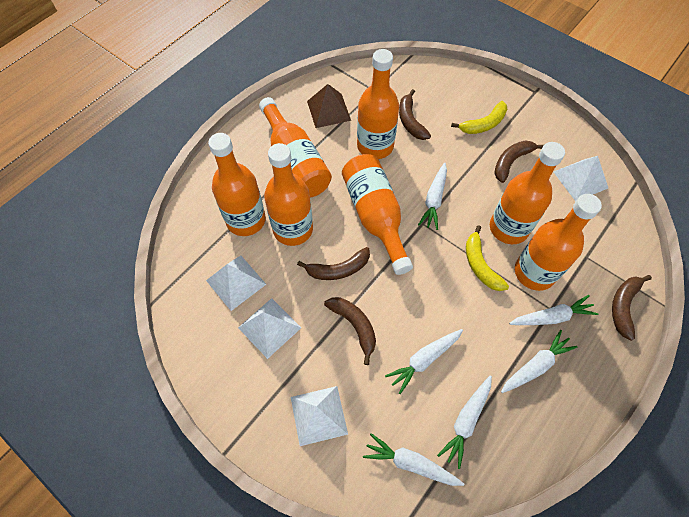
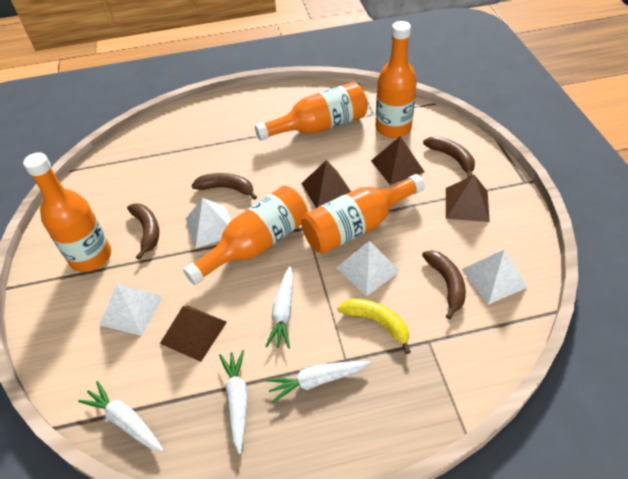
brown banana: 5 -> 4
brown pyramid: 1 -> 4
orange bottle: 7 -> 5
white carrot: 6 -> 4
yellow banana: 2 -> 1

